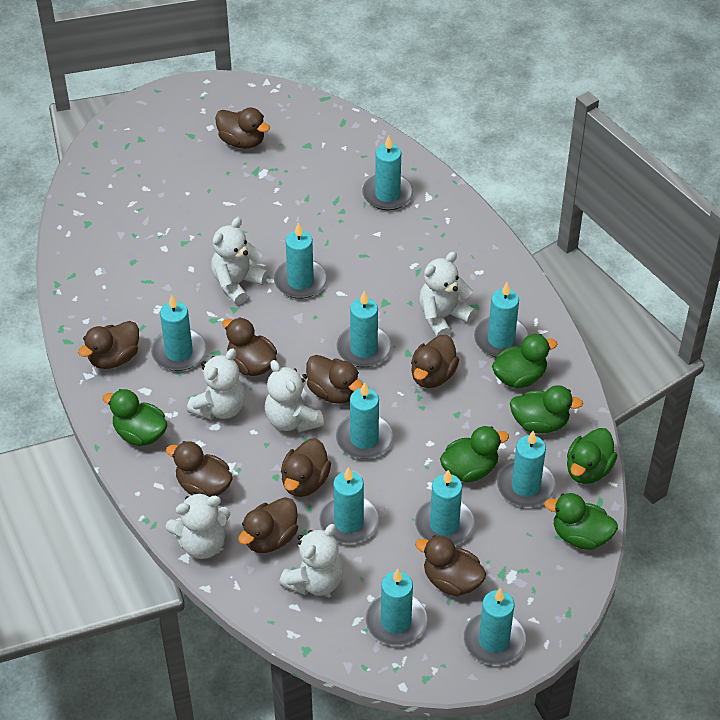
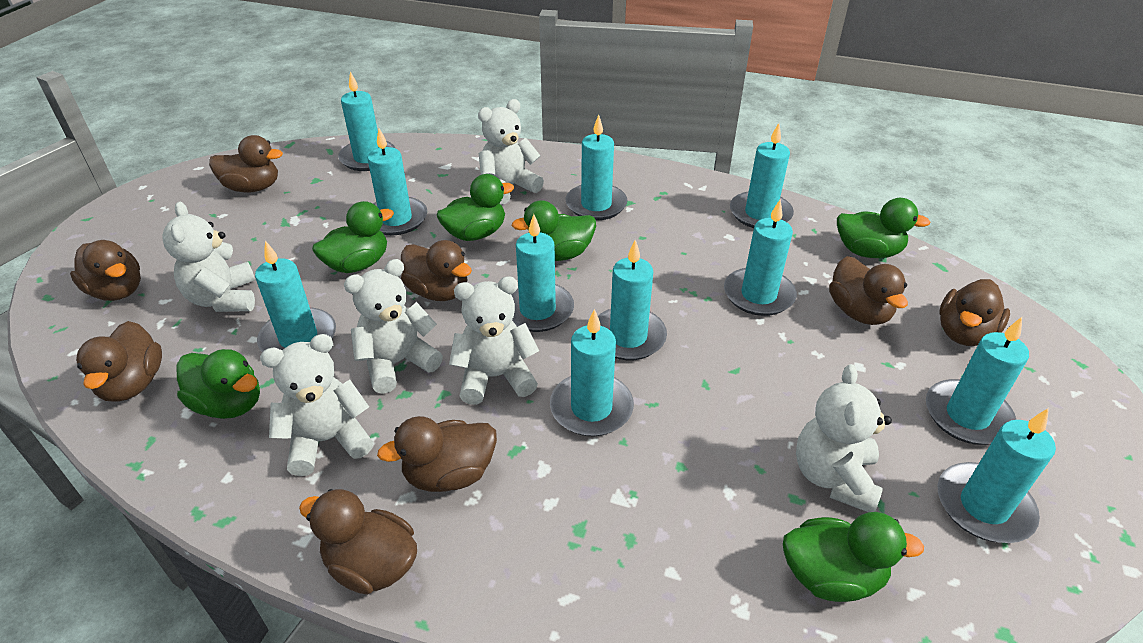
brown duck: 9 -> 8

